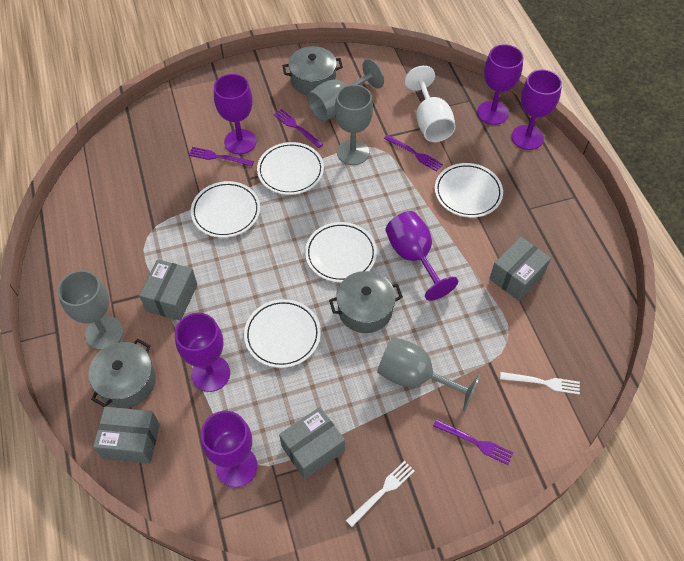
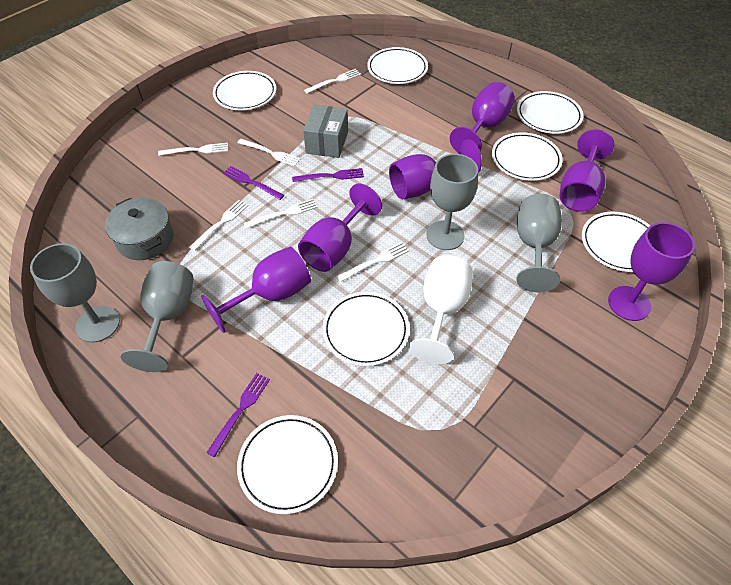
grey box: 4 -> 1
grey pot: 3 -> 1
purple fork: 4 -> 3
white fork: 2 -> 6
white plate: 5 -> 7

